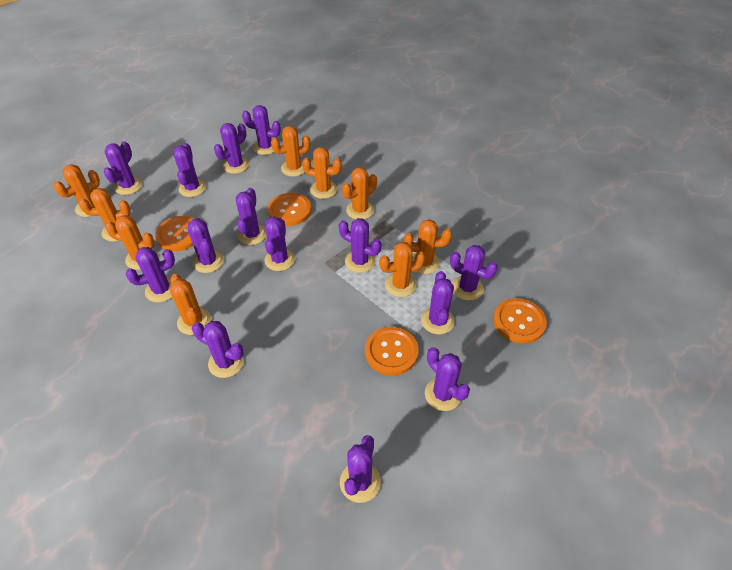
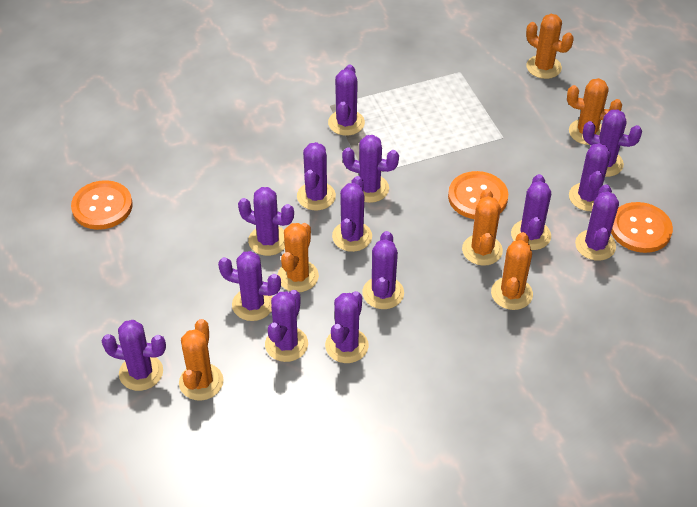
orange button: 4 -> 3
orange cactus: 9 -> 6

